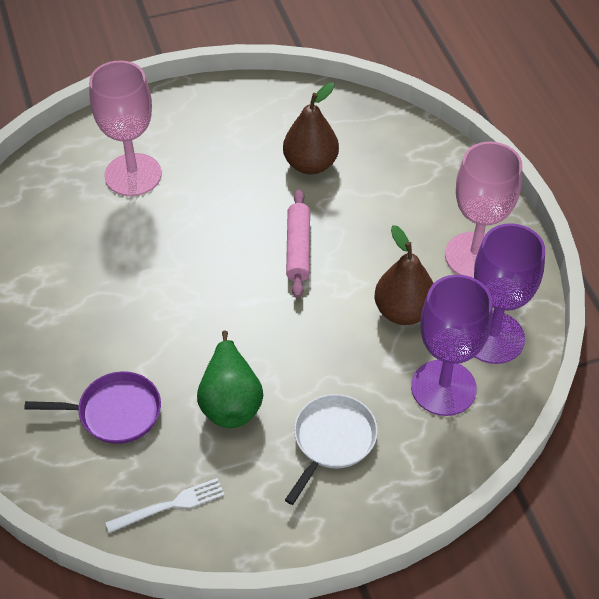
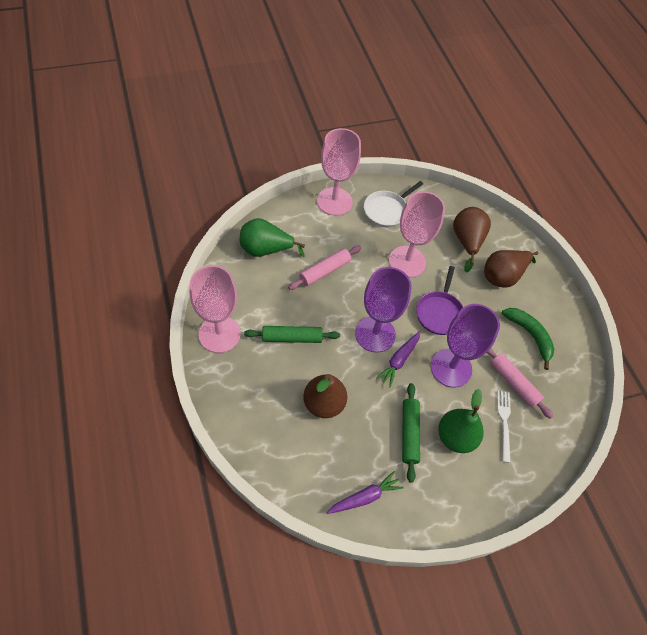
brown pear: 2 -> 3
green banana: 0 -> 1
green pear: 1 -> 2
green rolling pin: 0 -> 2
pink goblet: 2 -> 3
pink rolling pin: 1 -> 2
purple carrot: 0 -> 2

